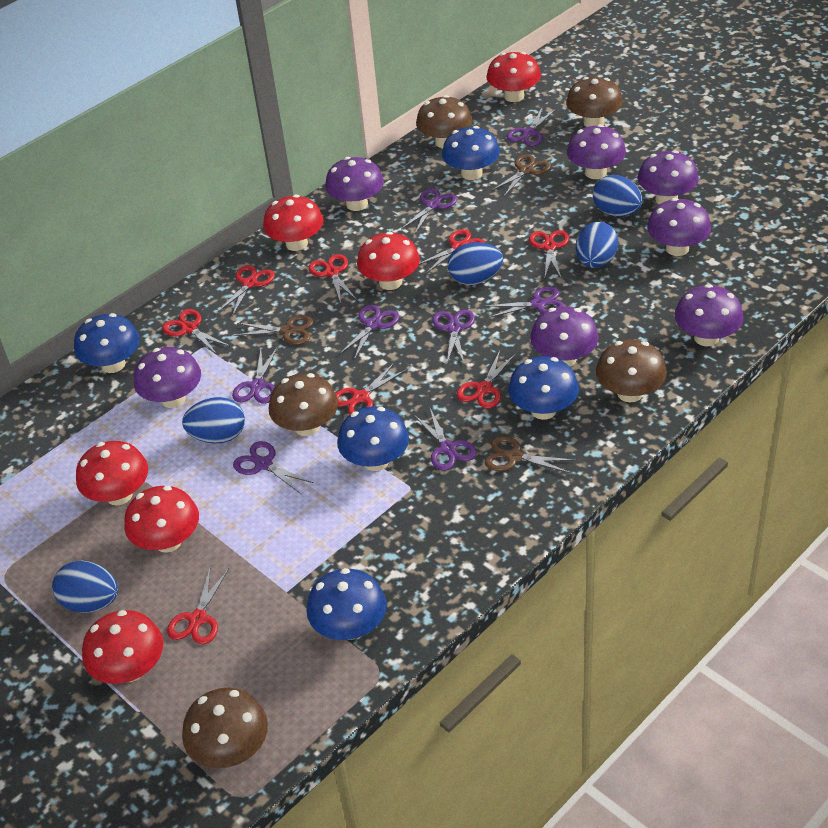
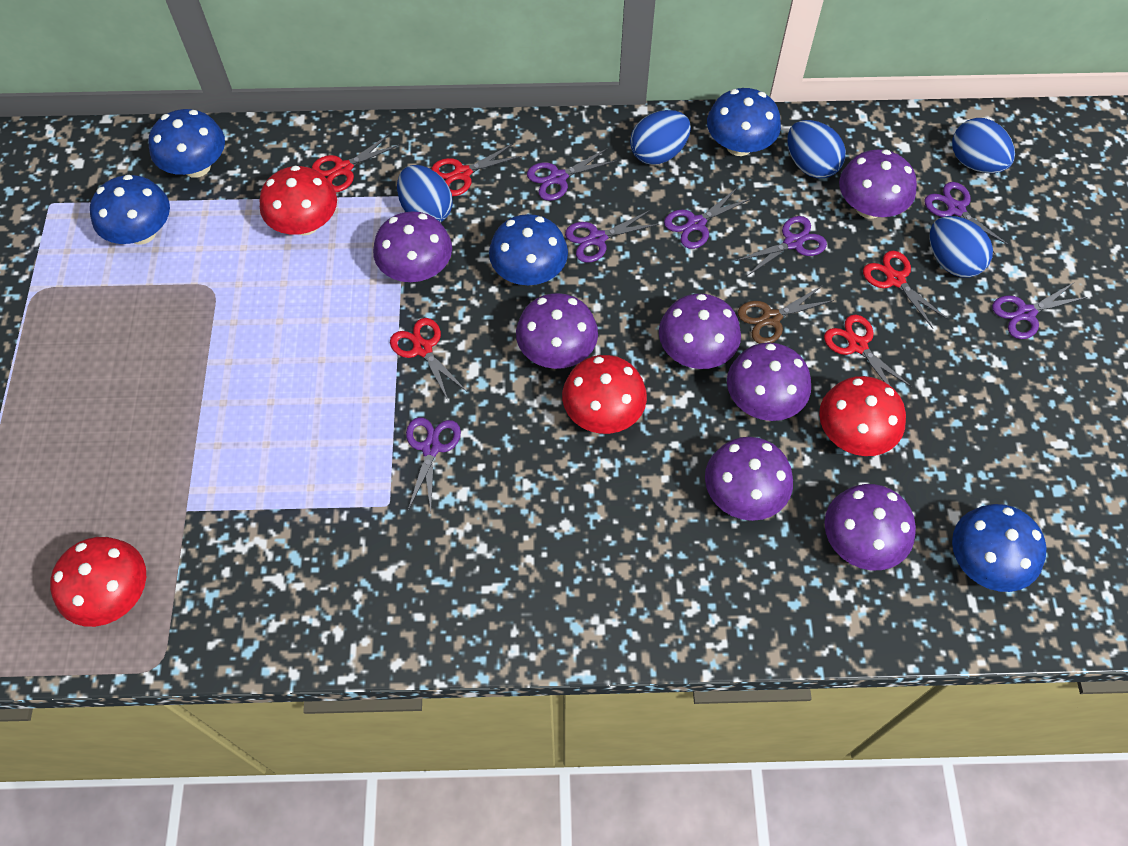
brown mushroom: 5 -> 0
brown scissors: 3 -> 1
purple scissors: 8 -> 7
red mushroom: 6 -> 4
red scissors: 8 -> 5

